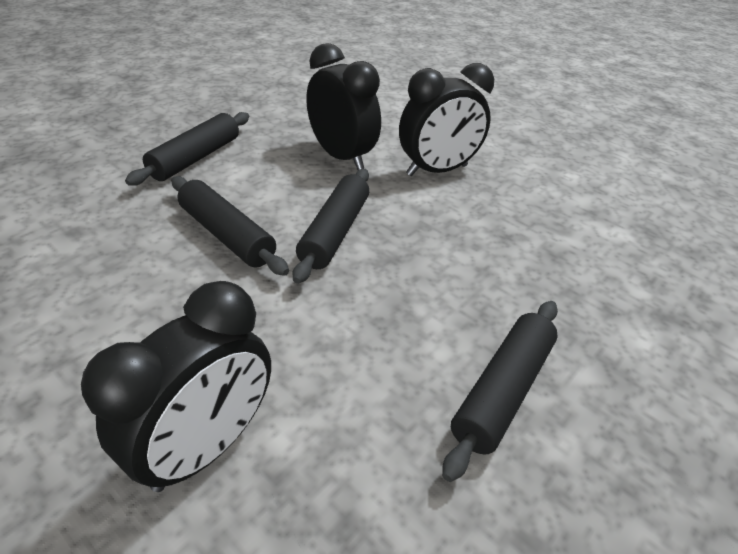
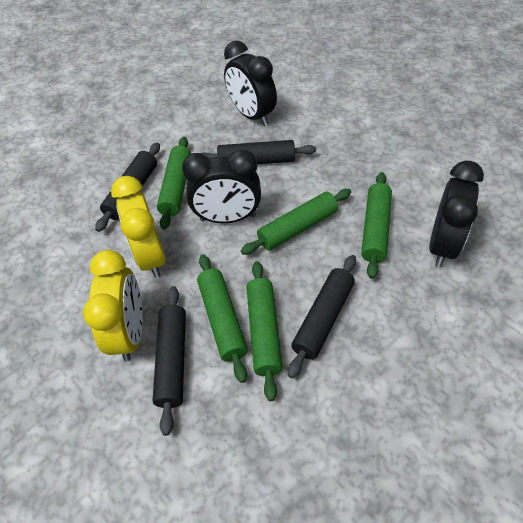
green rolling pin: 0 -> 5
yellow clock: 0 -> 2

